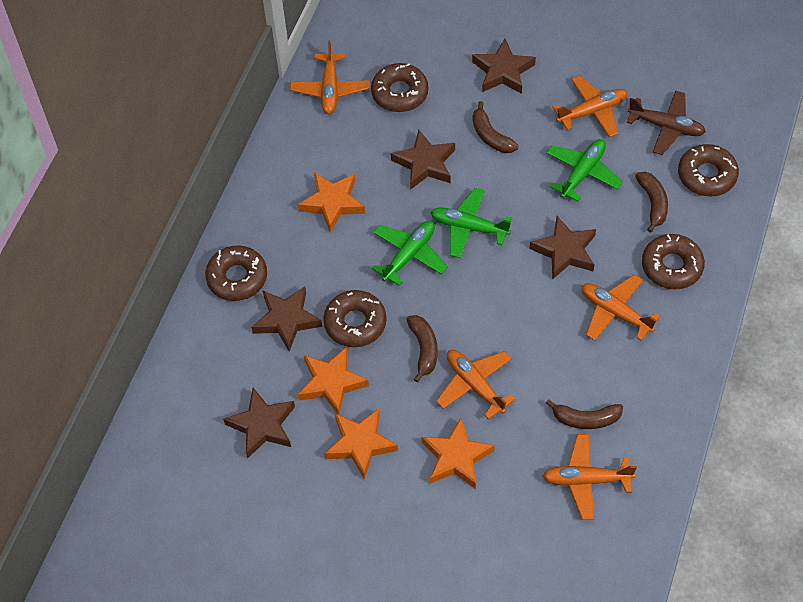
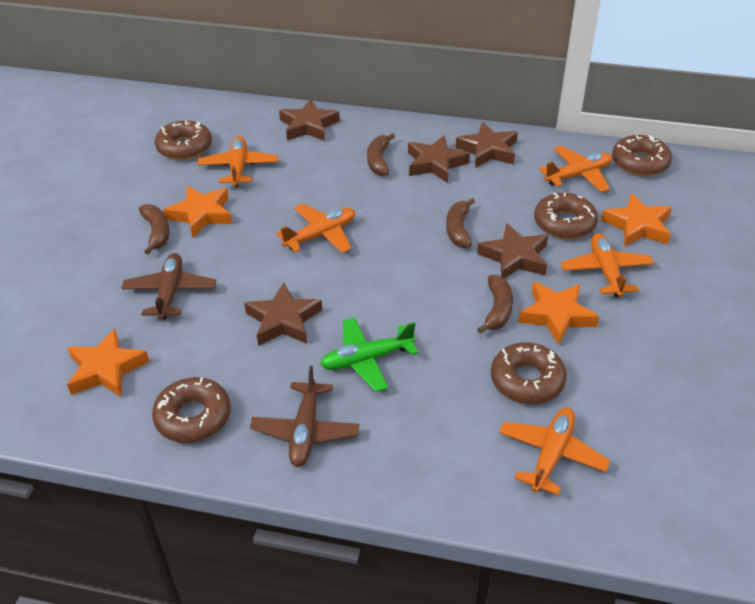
brown plane: 1 -> 2
green plane: 3 -> 1

